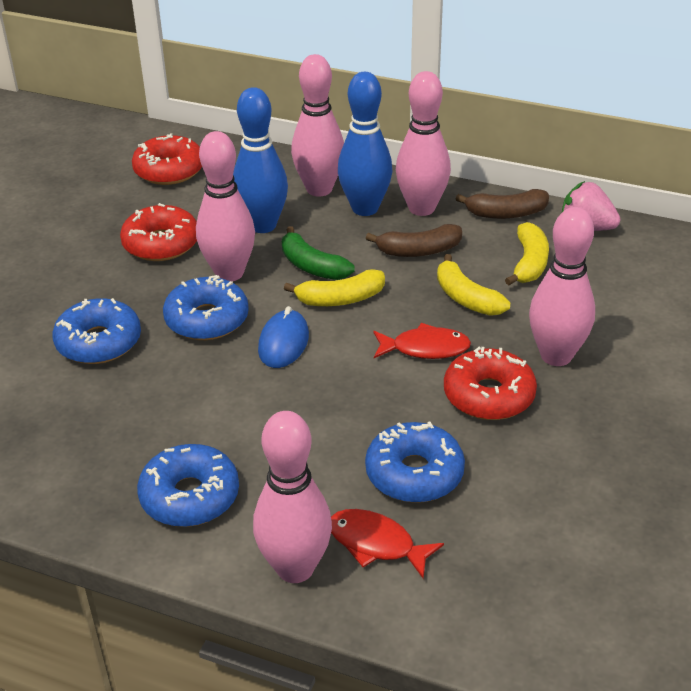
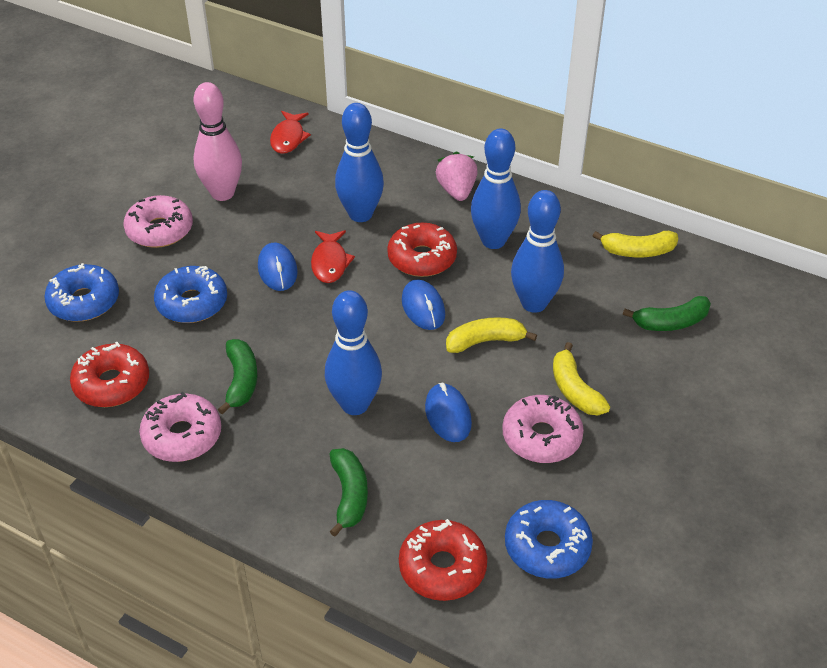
blue bowling pin: 2 -> 4
blue donut: 4 -> 3
blue mouse: 1 -> 3
brown banana: 2 -> 0
green banana: 1 -> 3
pink bowling pin: 5 -> 1
pink donut: 0 -> 3

